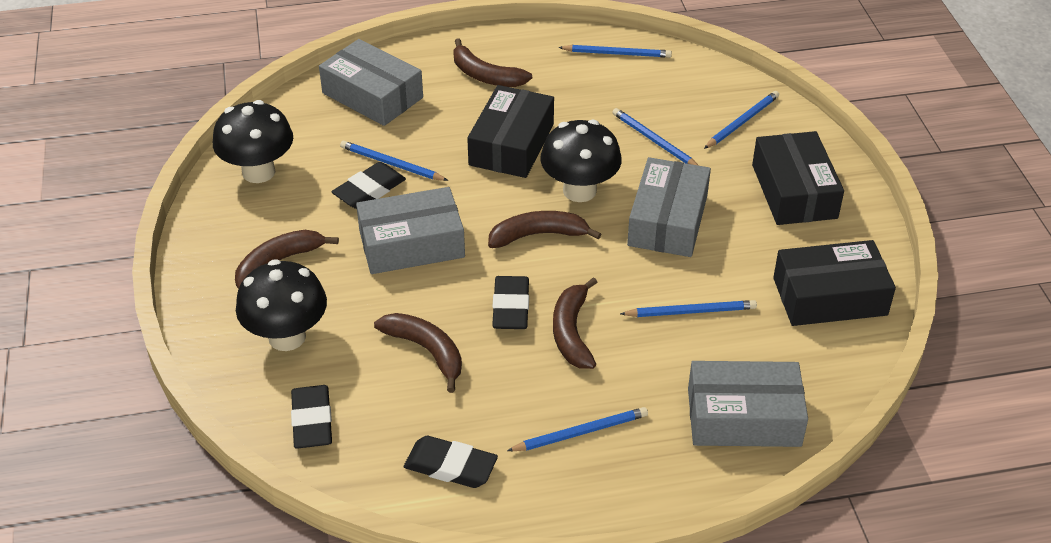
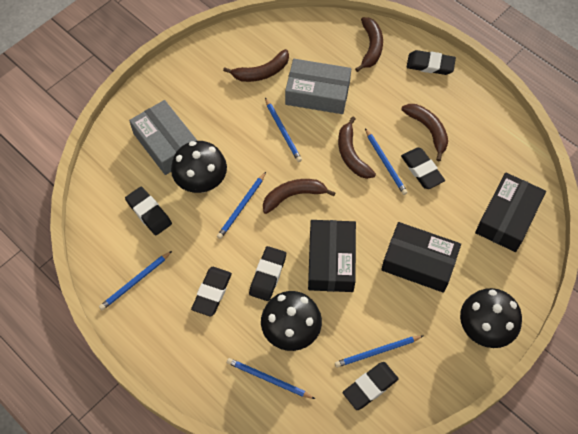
black eraser: 4 -> 6
grey box: 4 -> 2

